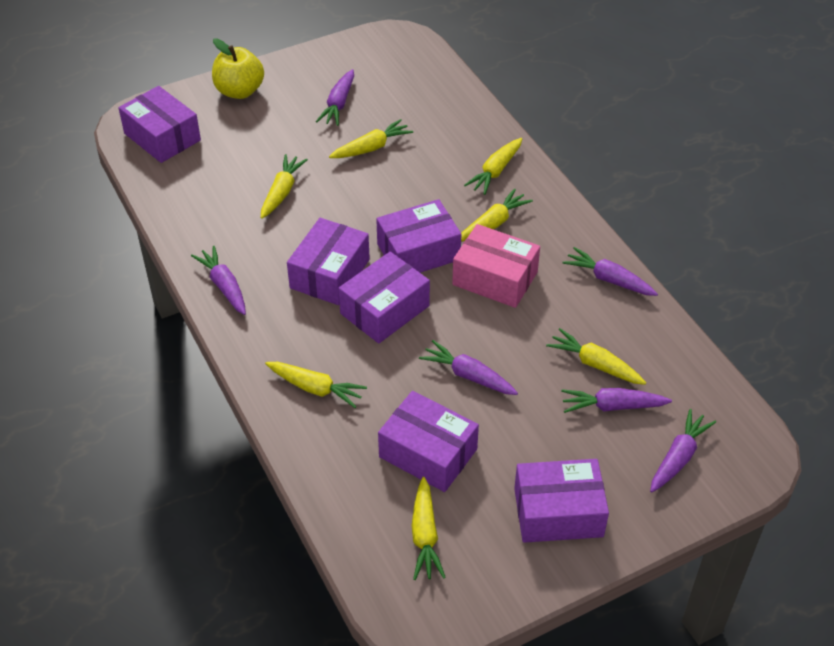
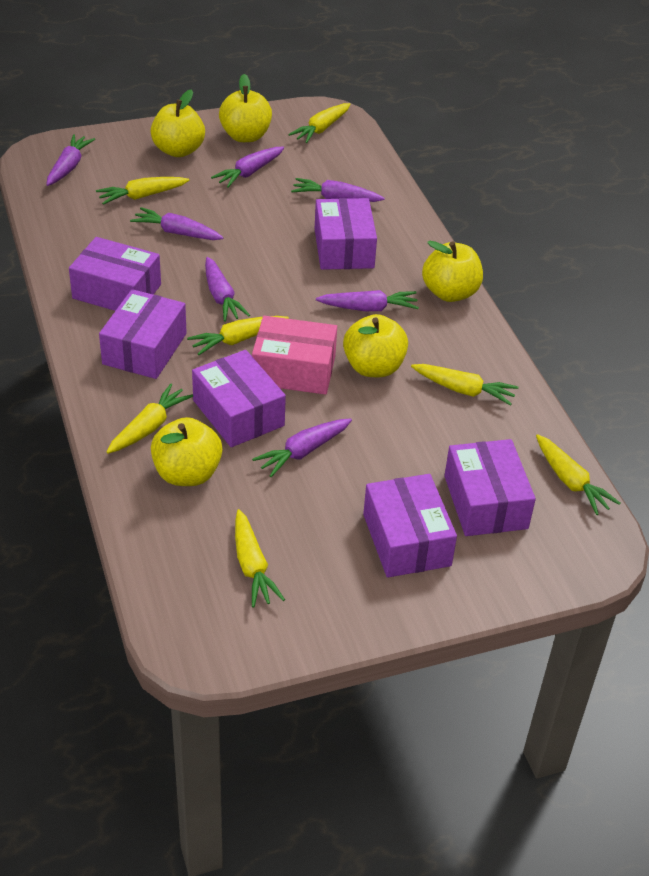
purple carrot: 6 -> 7
yellow apple: 1 -> 5

